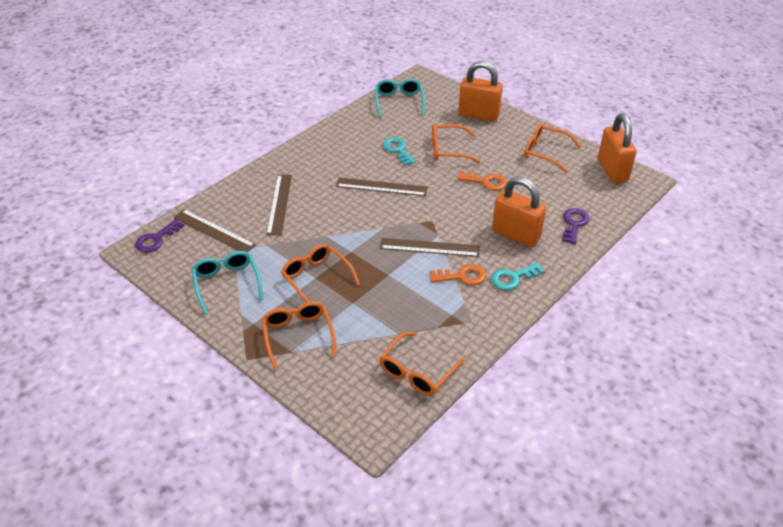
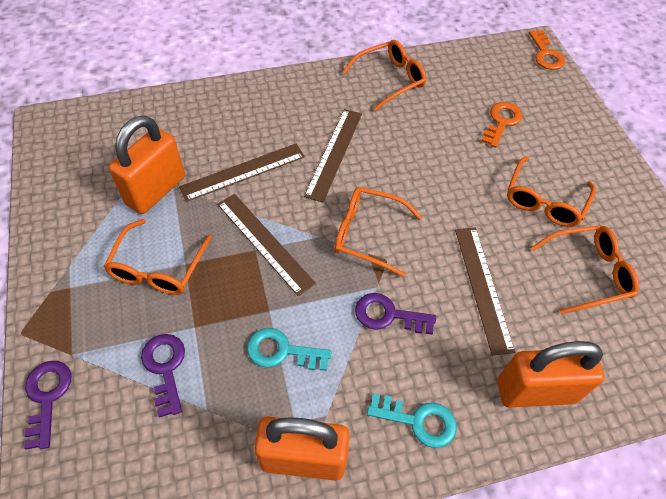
purple key: 2 -> 3
turquoise glasses: 2 -> 0

